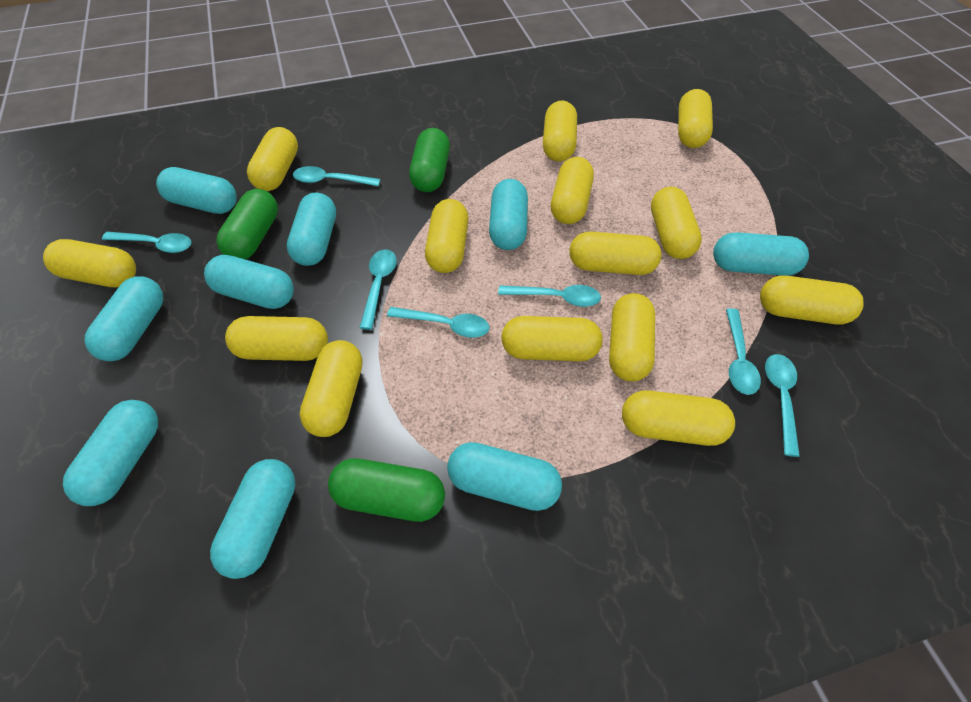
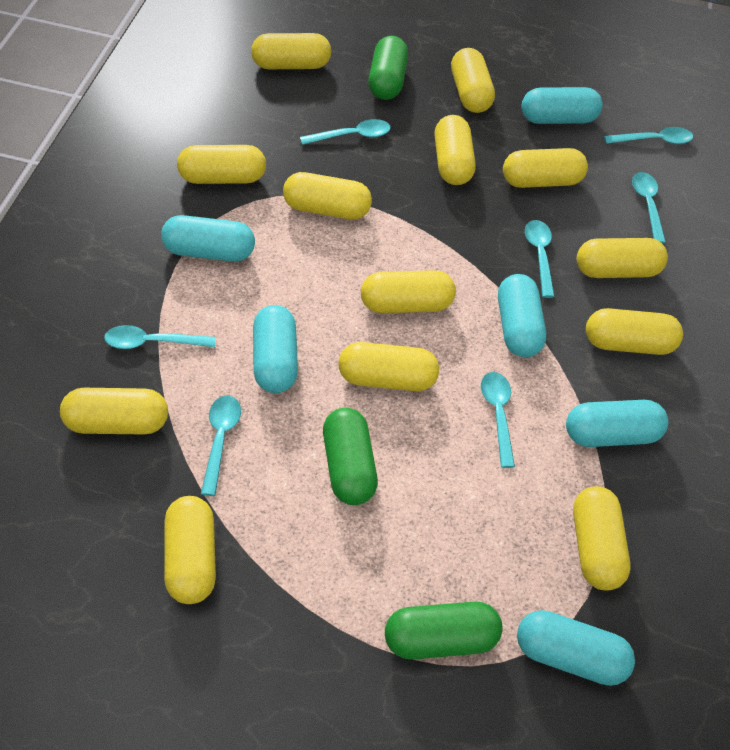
turquoise capsule: 9 -> 6
yellow capsule: 14 -> 13

